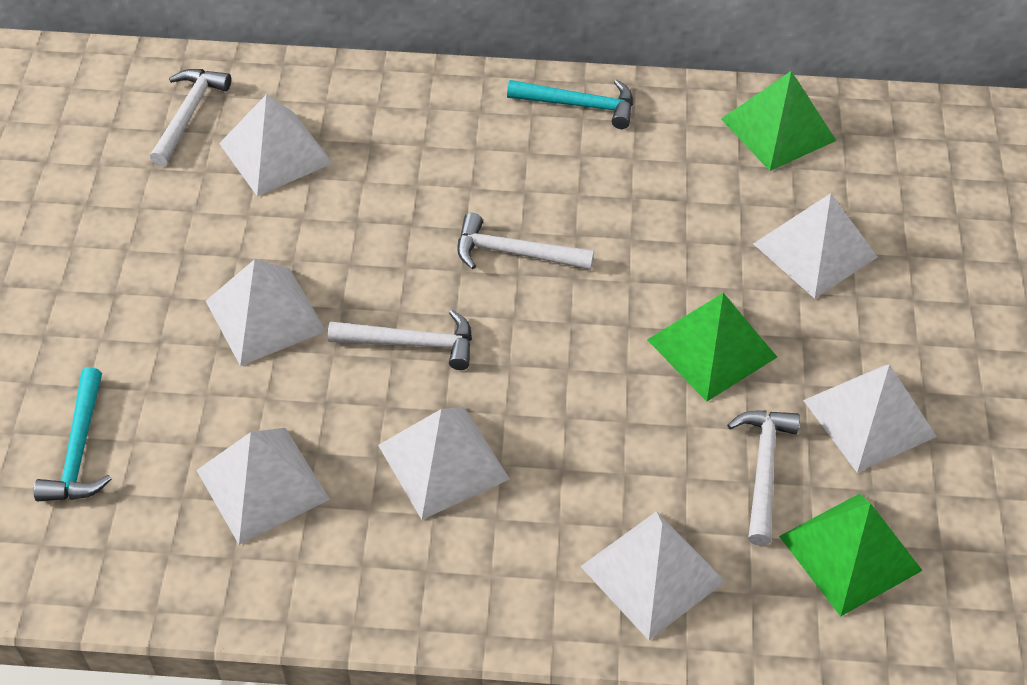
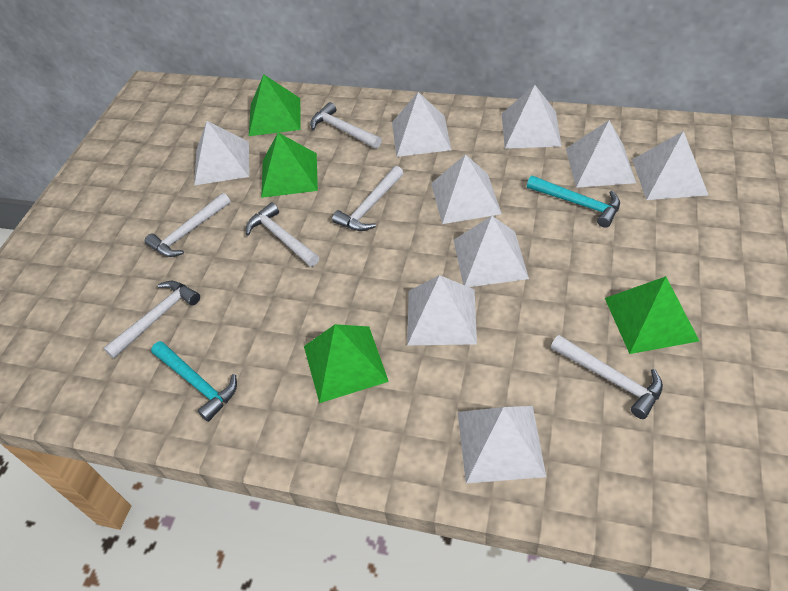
green pyramid: 3 -> 4
white hammer: 4 -> 6
white pyramid: 7 -> 9

